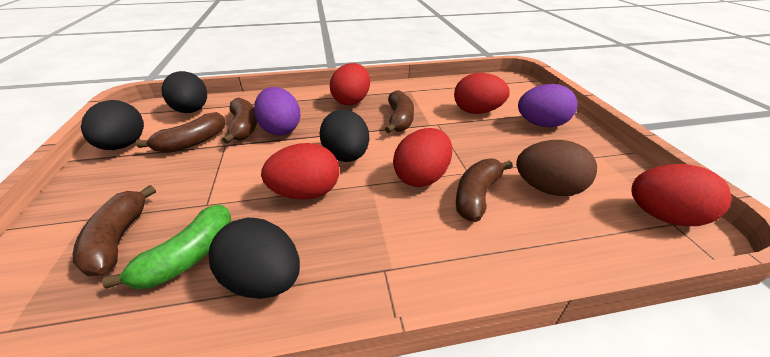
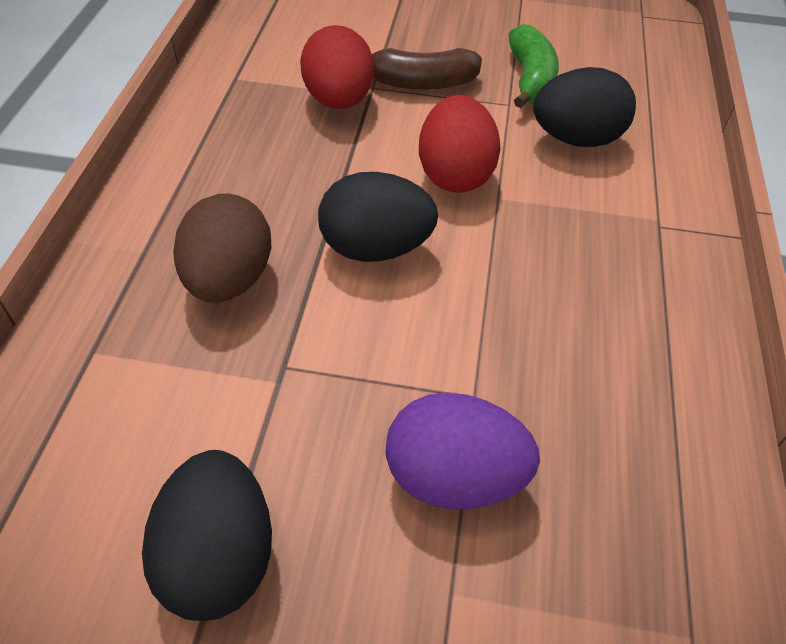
black egg: 4 -> 3
brown banana: 5 -> 1
purple egg: 2 -> 1
red egg: 5 -> 2

